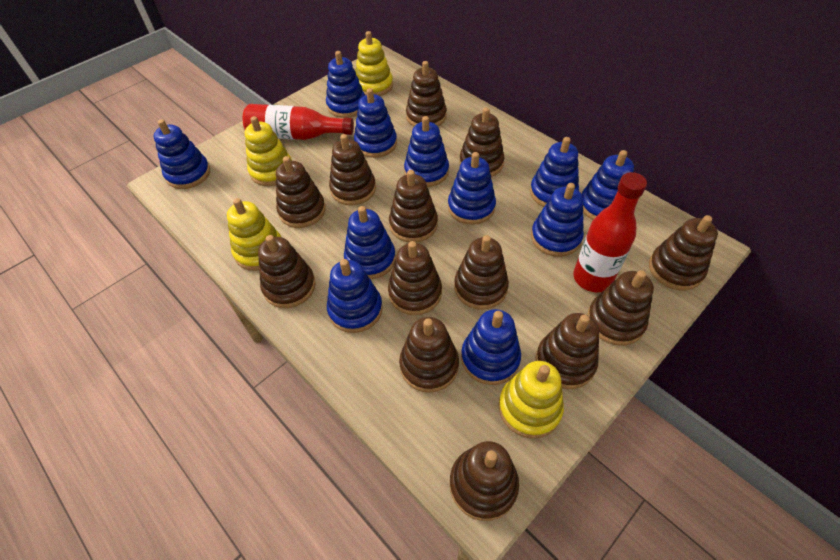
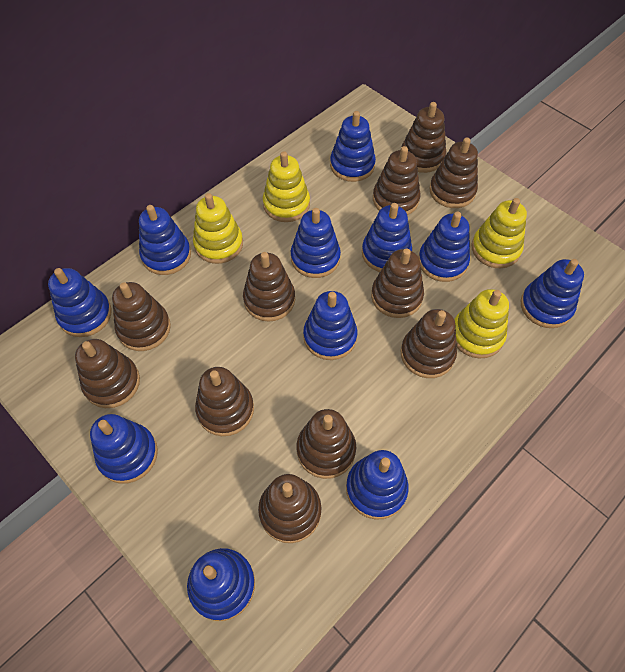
brown stacking toy: 13 -> 11
red bottle: 2 -> 0

